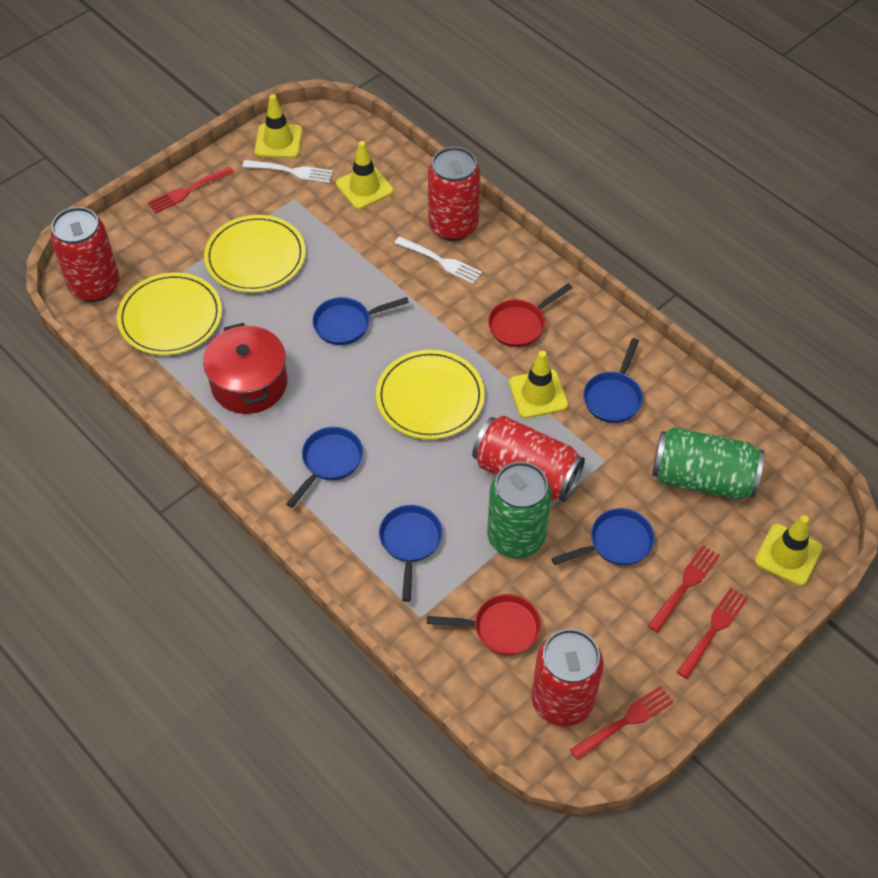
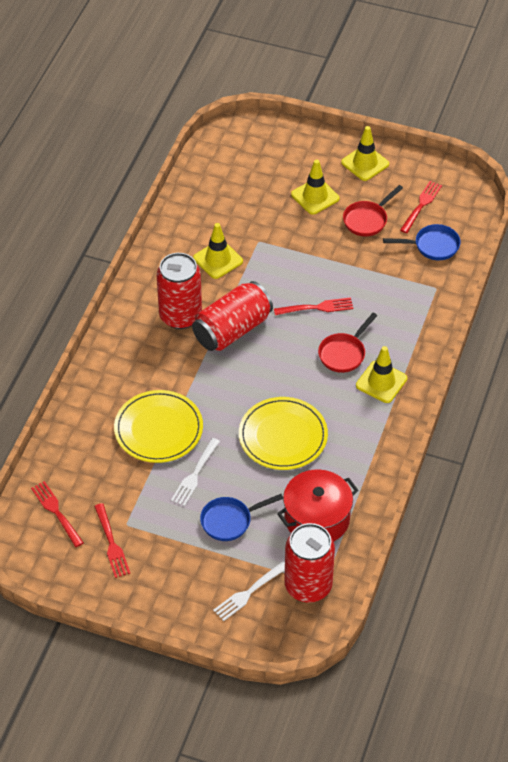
blue pan: 5 -> 2
green can: 2 -> 0
red can: 4 -> 3
yellow plate: 3 -> 2

